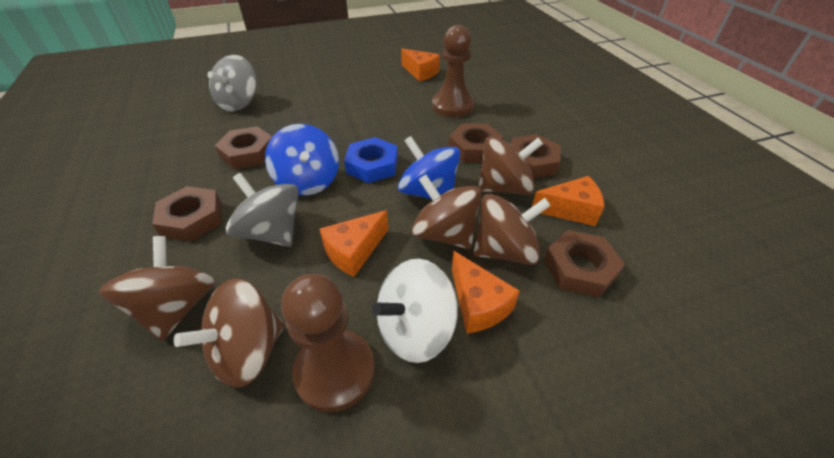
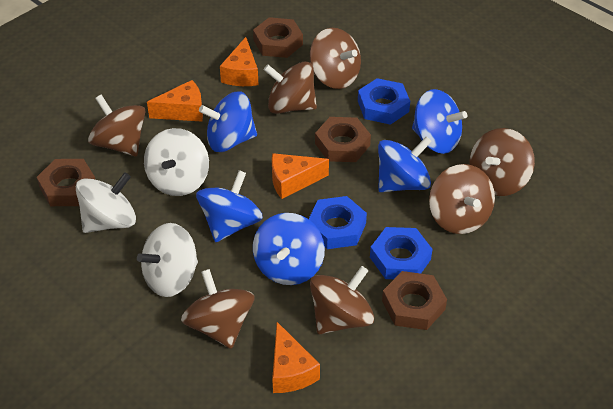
blue nut: 1 -> 3
blue spinning top: 2 -> 5
brown nut: 5 -> 4
brown pawn: 2 -> 0
brown spinning top: 5 -> 7
grey spinning top: 2 -> 0
white spinning top: 1 -> 3

